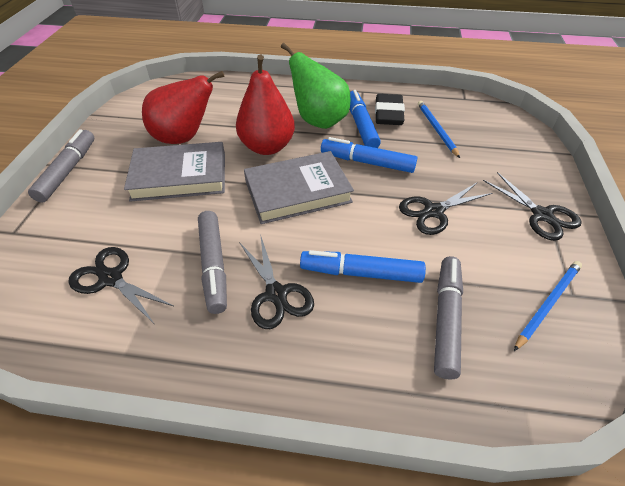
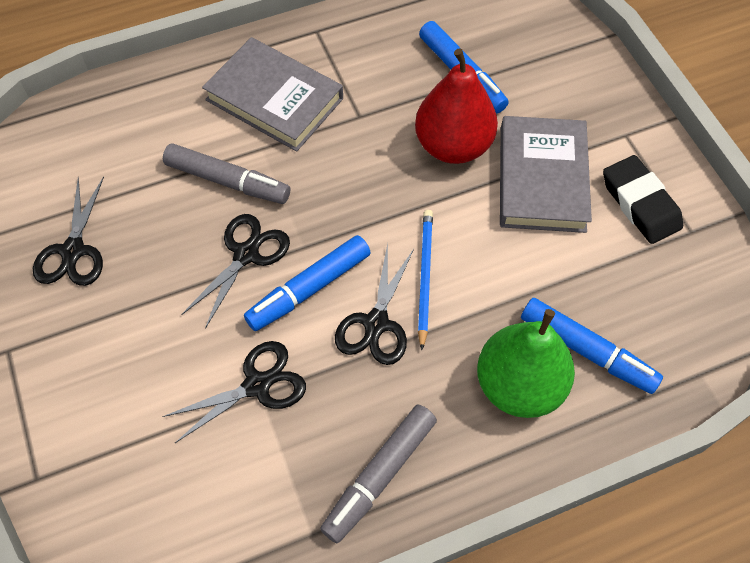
blue pencil: 2 -> 1
grey marker: 3 -> 2
red pear: 2 -> 1

